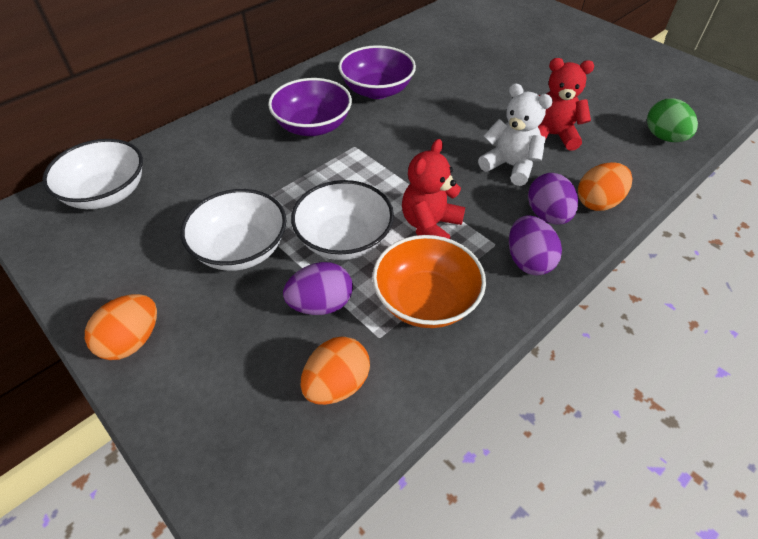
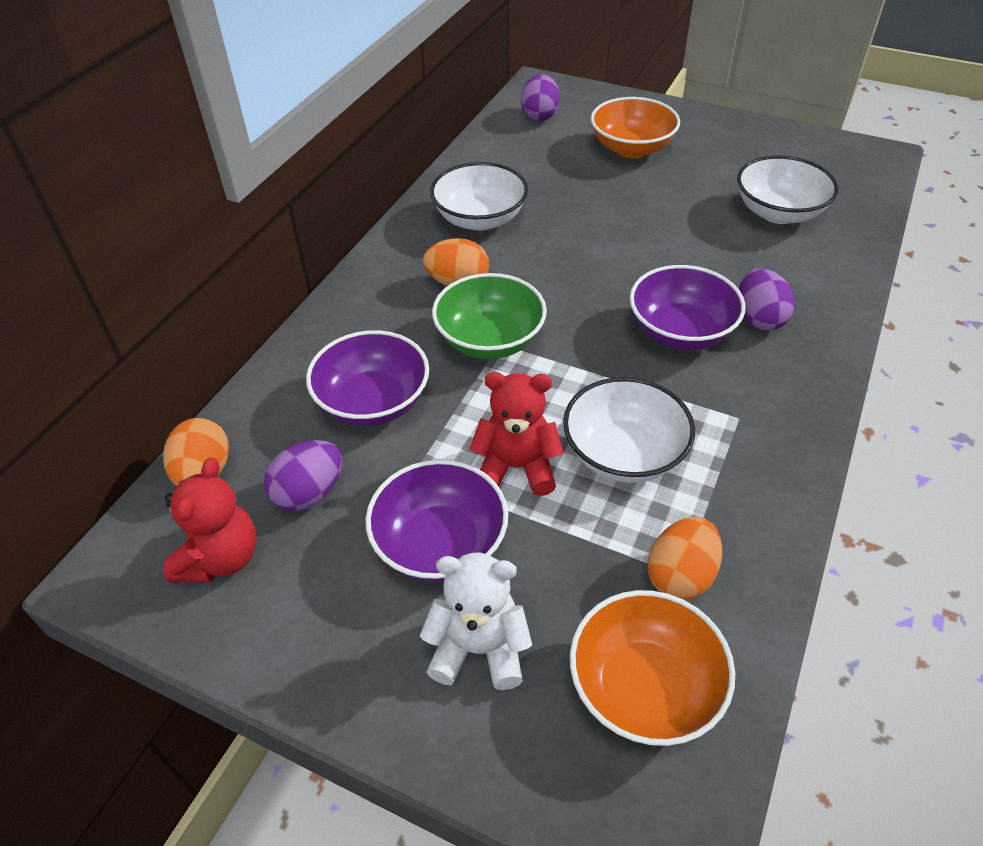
green bowl: 0 -> 1
green egg: 1 -> 0
orange bowl: 1 -> 2
purple bowl: 2 -> 3

